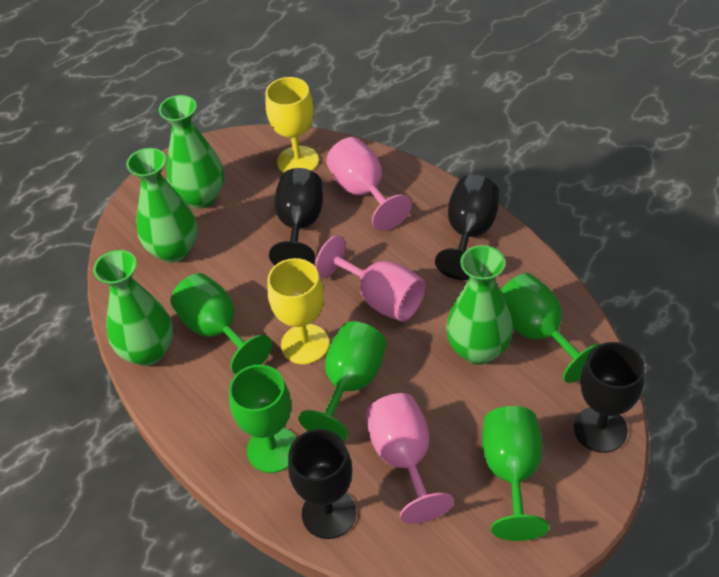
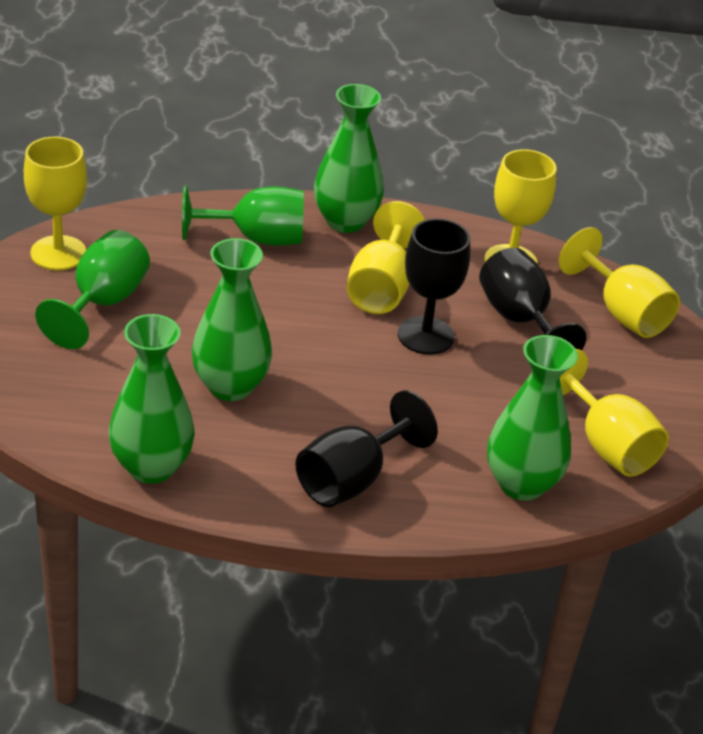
black goblet: 4 -> 3
green goblet: 5 -> 2
pink goblet: 3 -> 0
yellow goblet: 2 -> 5

